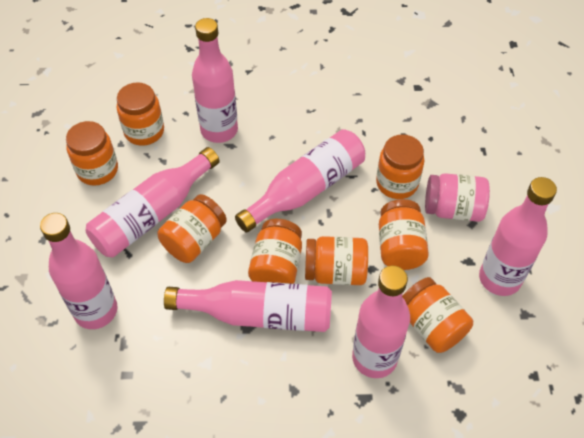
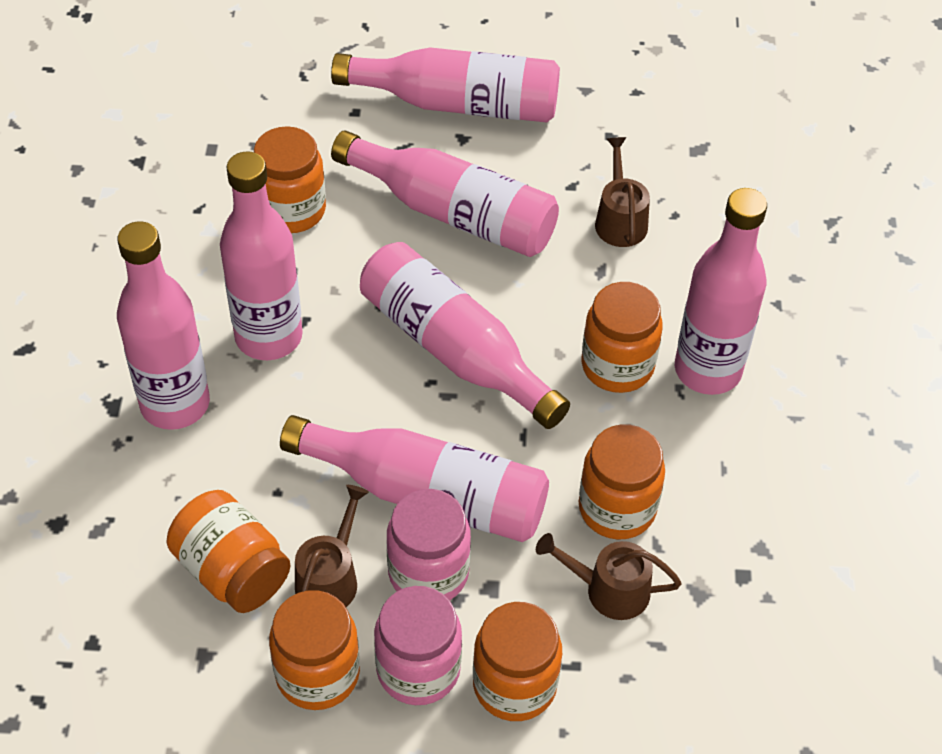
brown watering can: 0 -> 3
orange jar: 8 -> 6
pink jar: 1 -> 2

